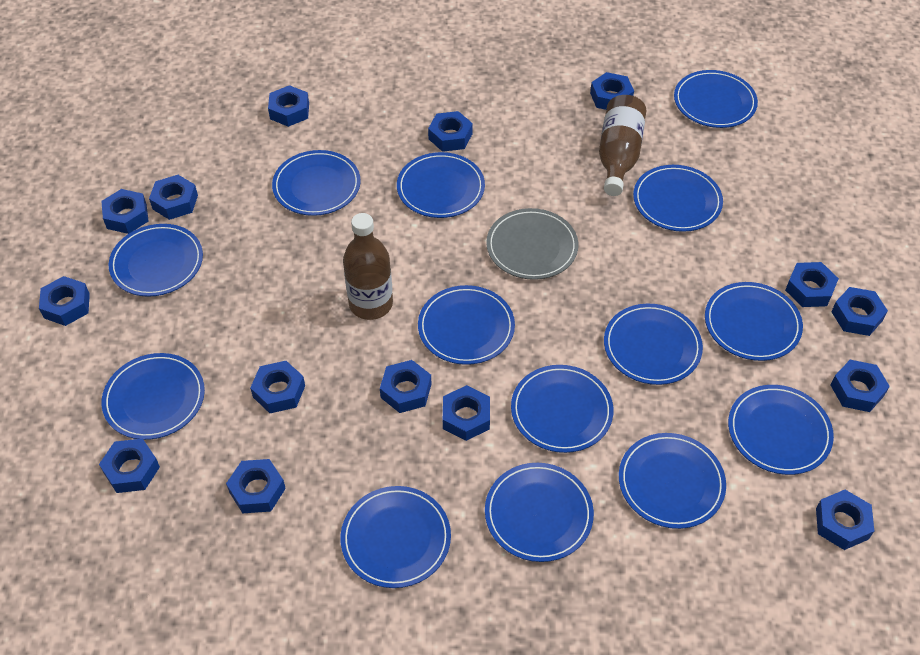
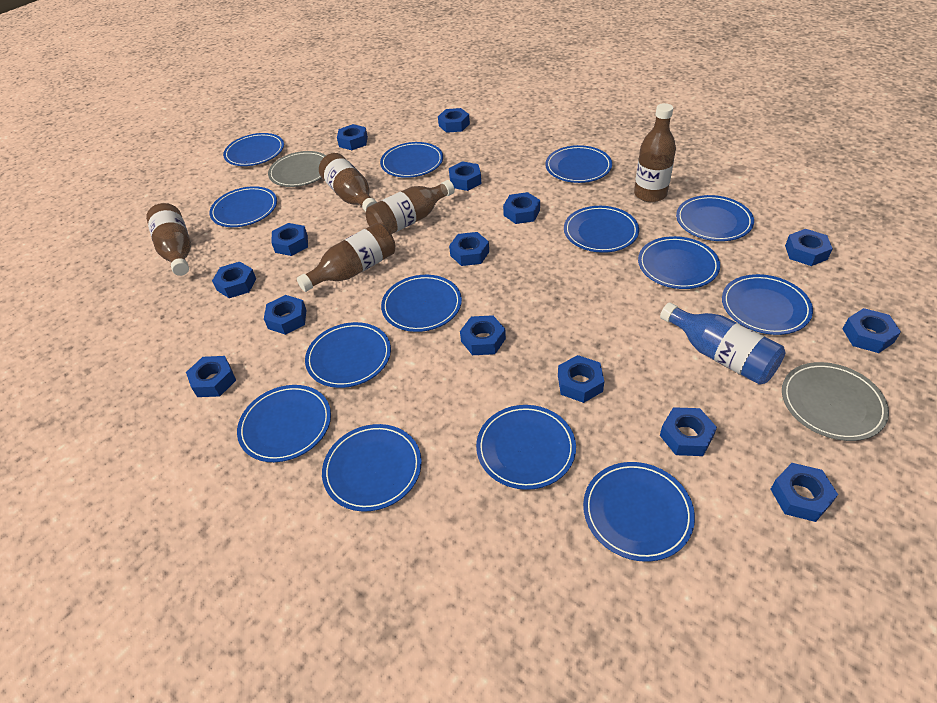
blue bottle: 0 -> 1
brown bottle: 2 -> 5
grey plate: 1 -> 2

